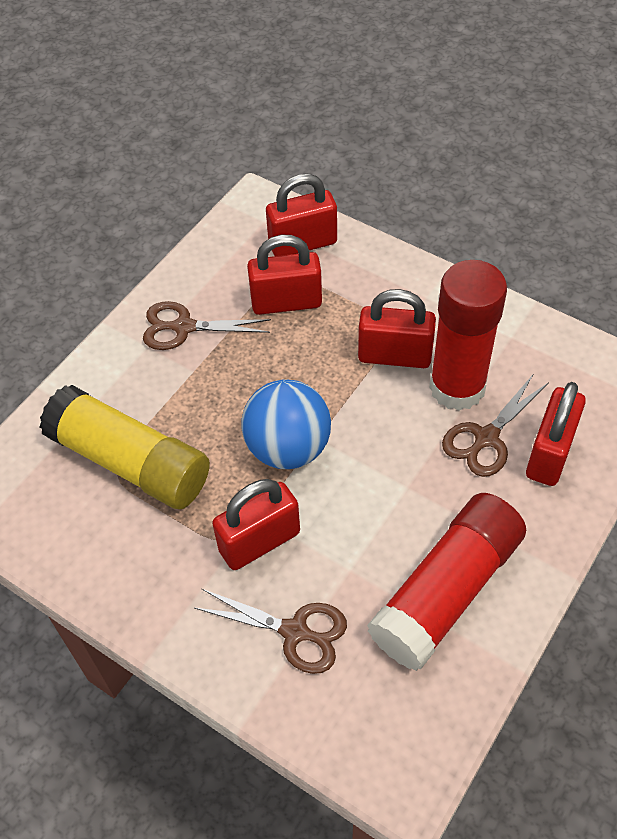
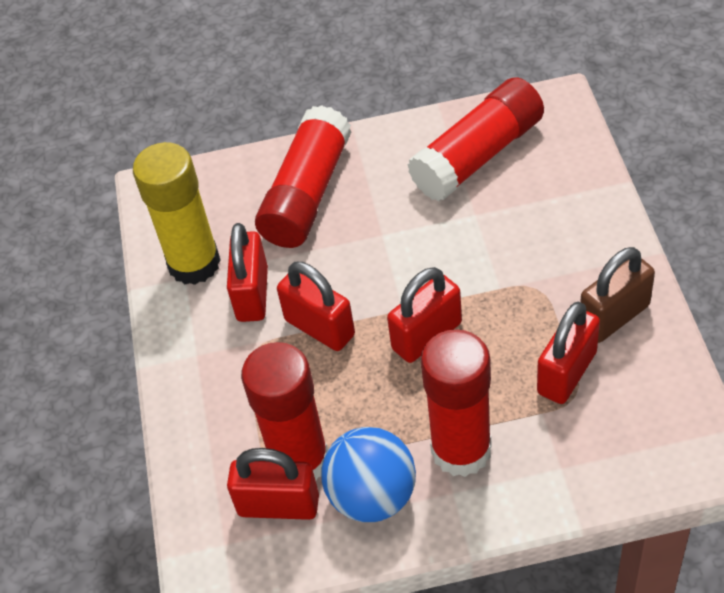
brown padlock: 0 -> 1
brown scissors: 3 -> 0
red glue stick: 2 -> 4

